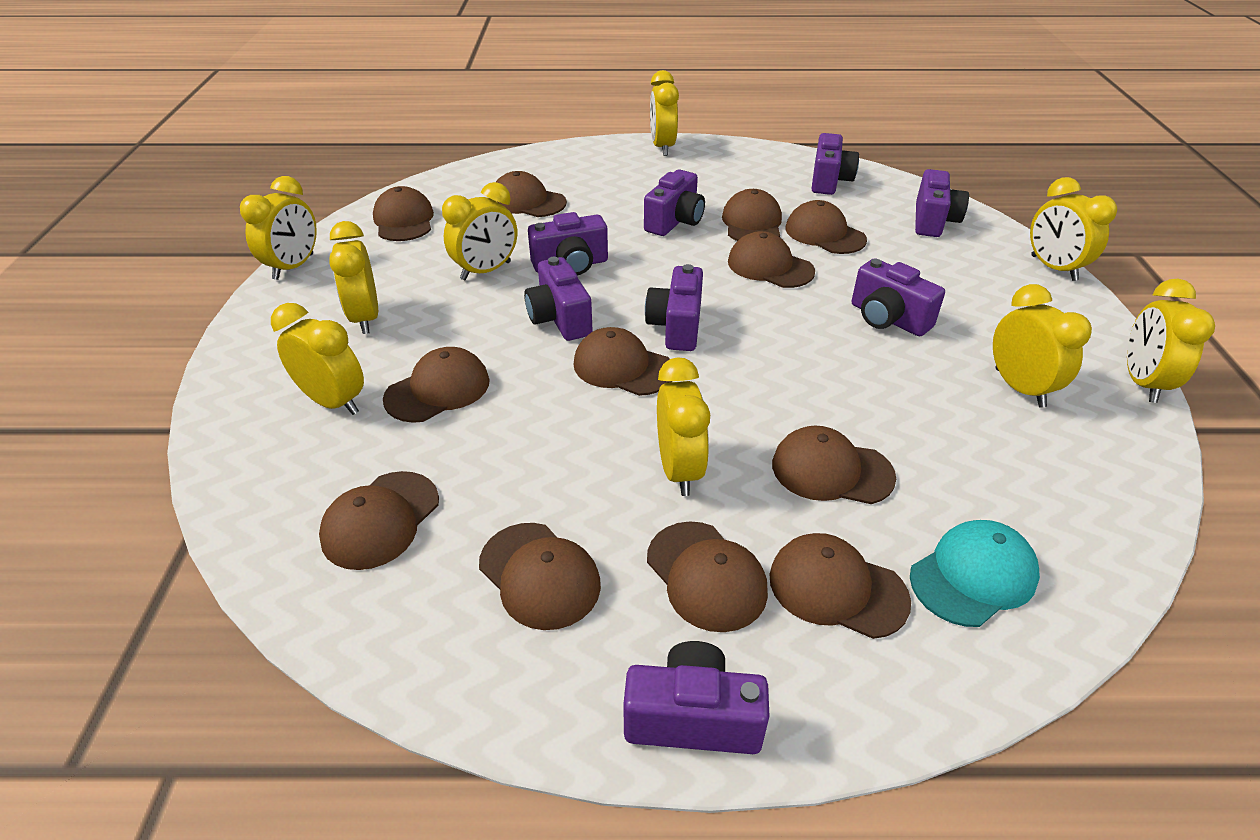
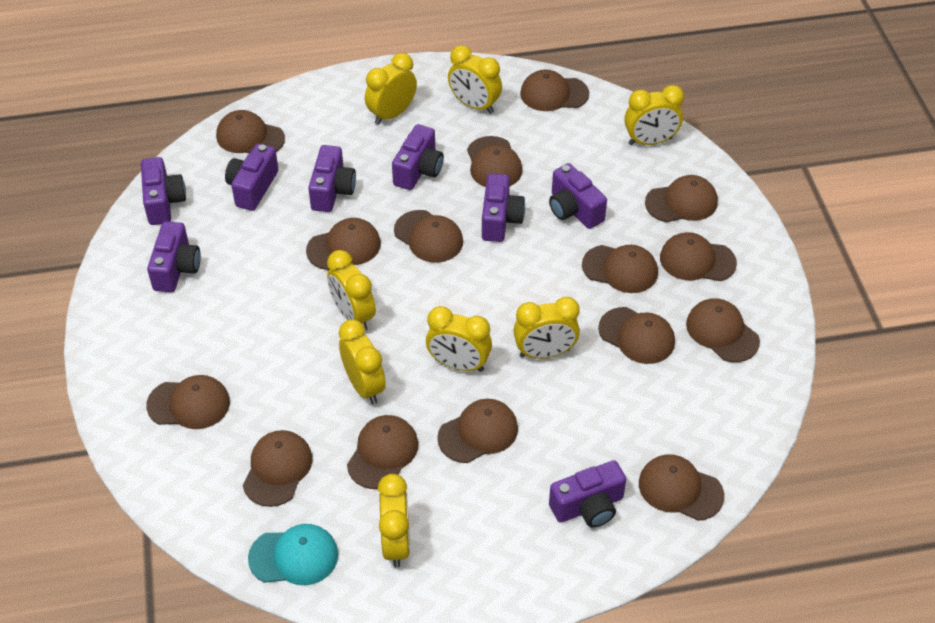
brown cap: 12 -> 15
yellow clock: 9 -> 8

